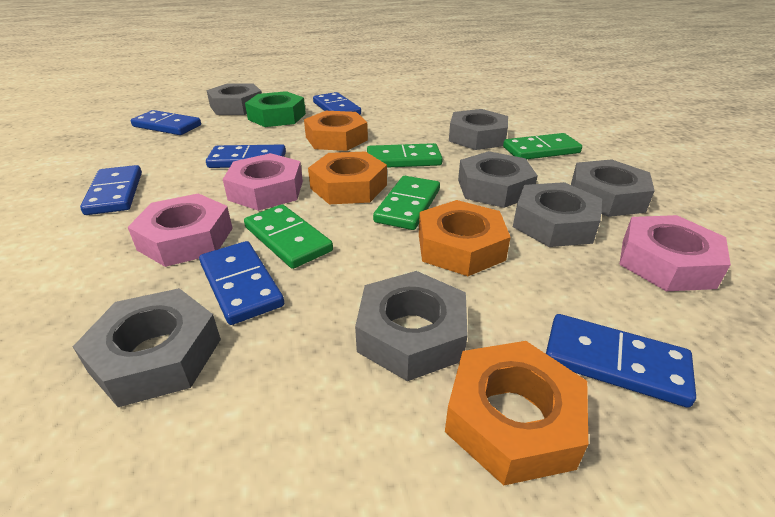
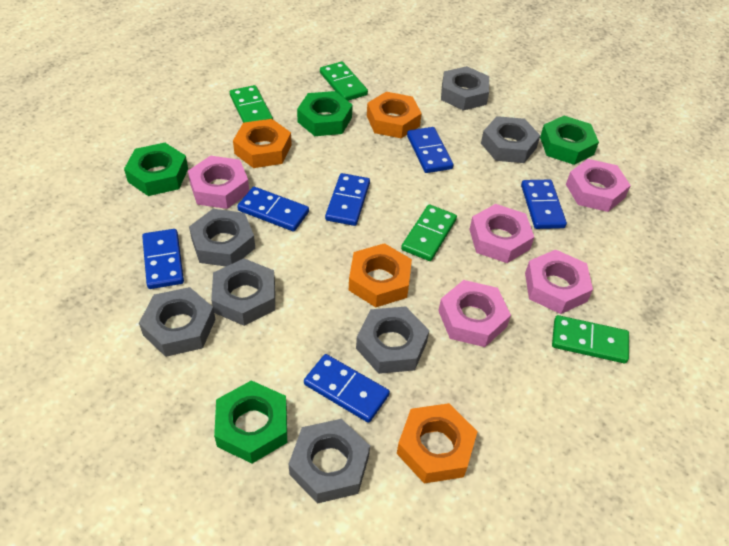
green nut: 1 -> 4
pink nut: 3 -> 5

